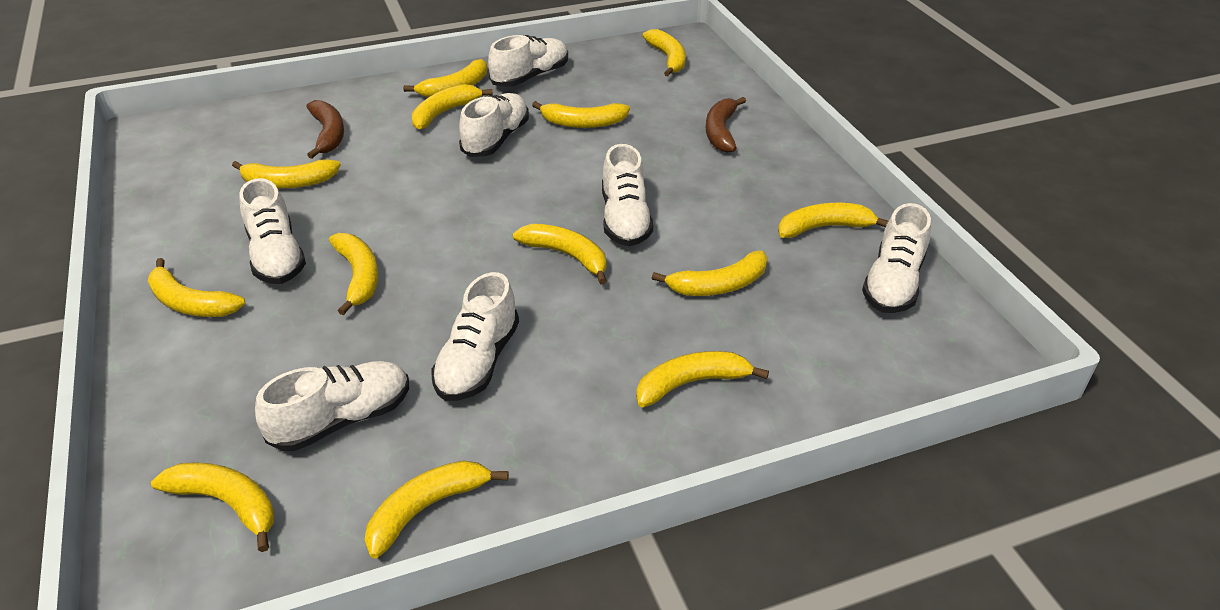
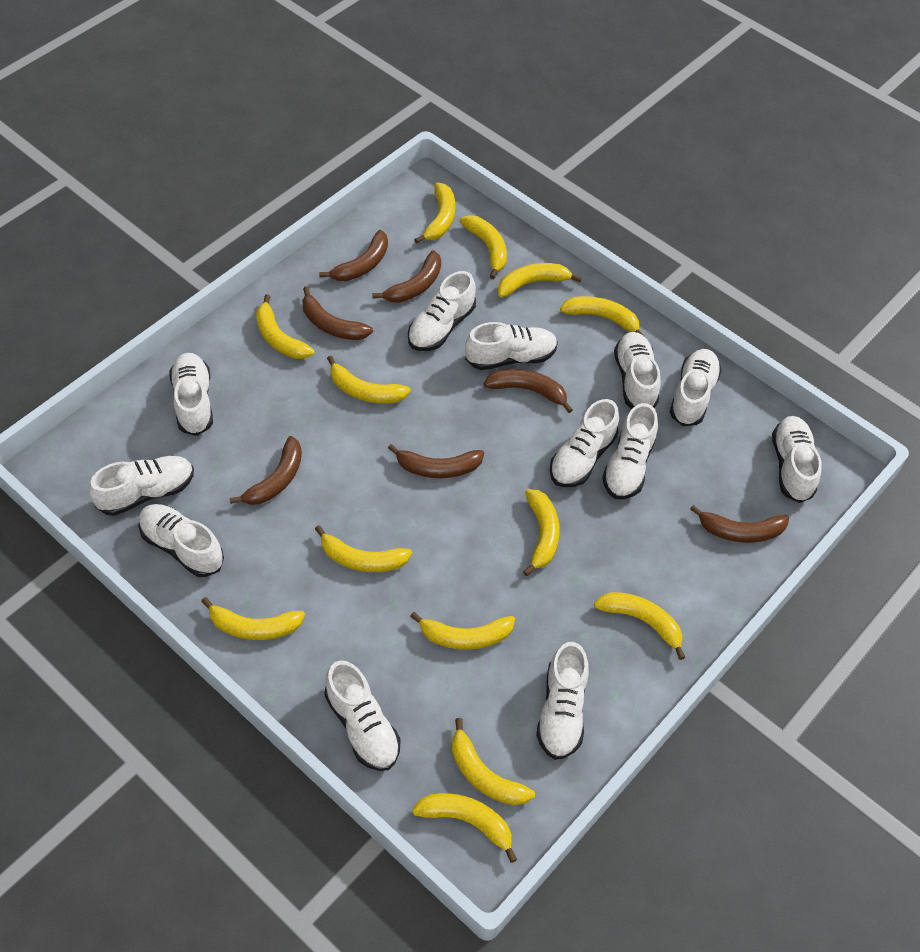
brown banana: 2 -> 7
white shoe: 7 -> 12

